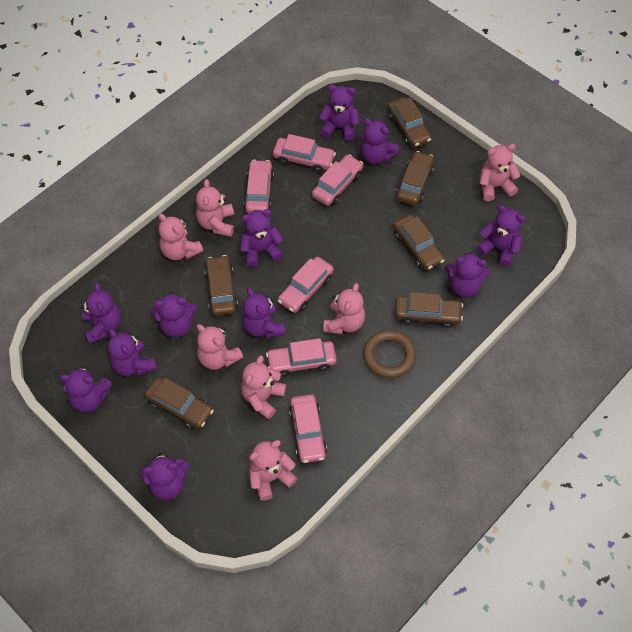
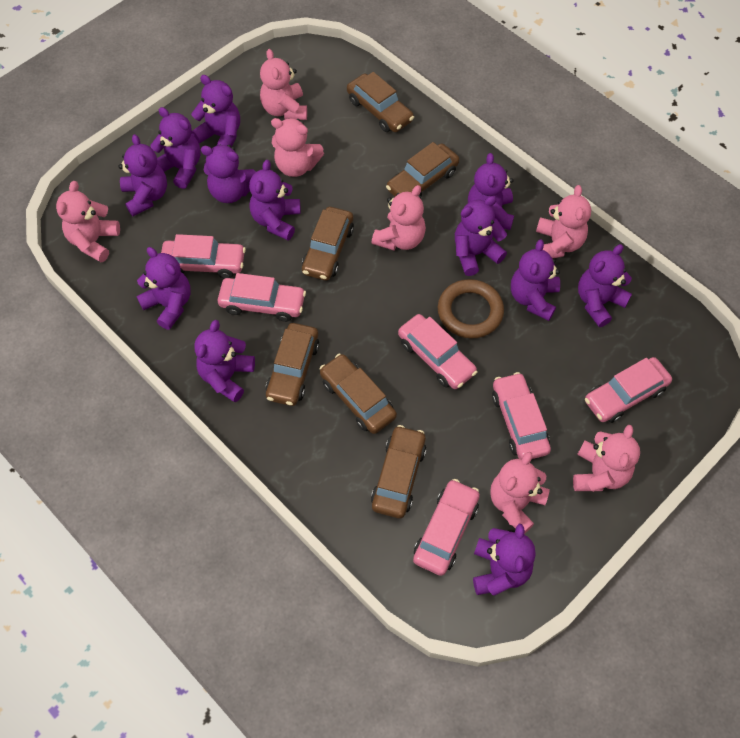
purple teddy bear: 11 -> 12

